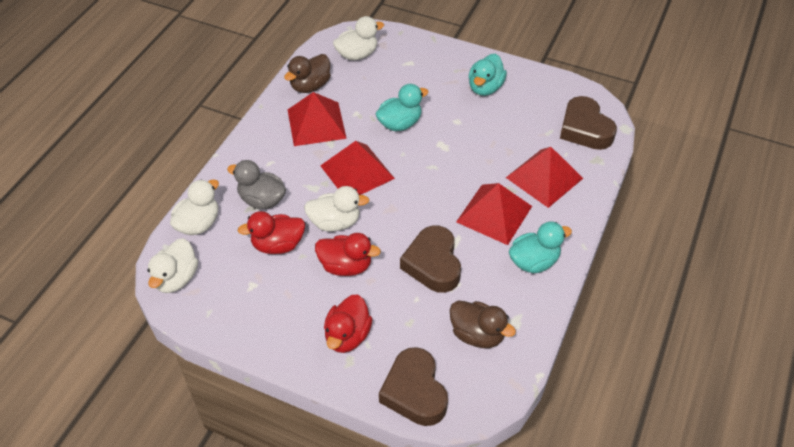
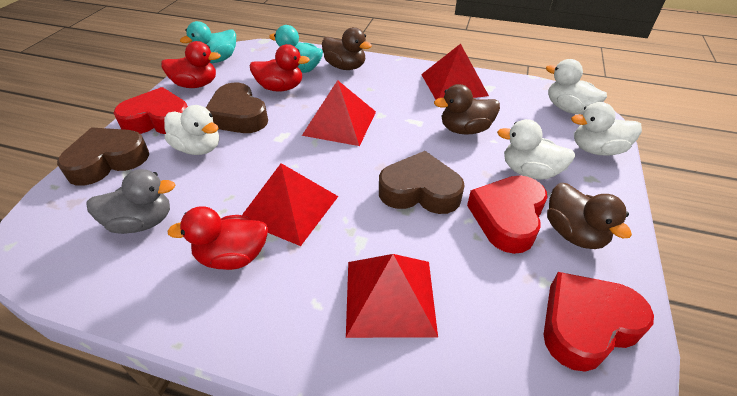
brown duck: 2 -> 3
red heart: 0 -> 3
turquoise duck: 3 -> 2

